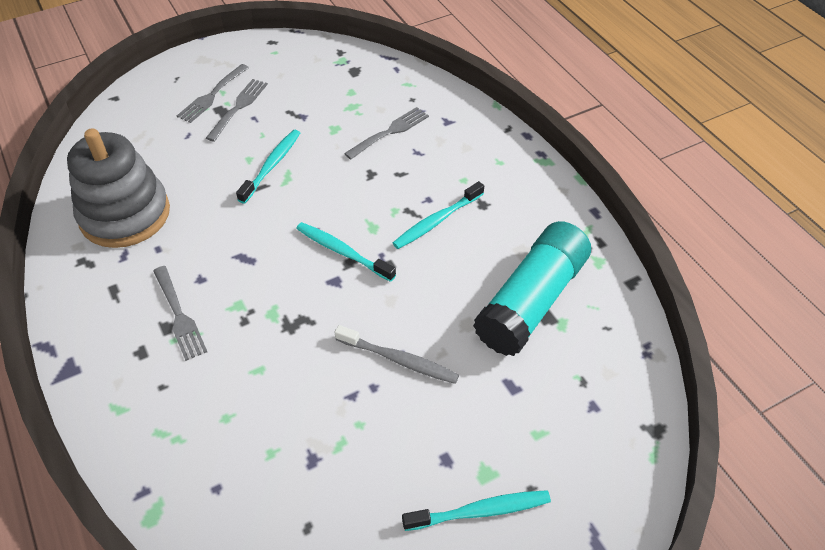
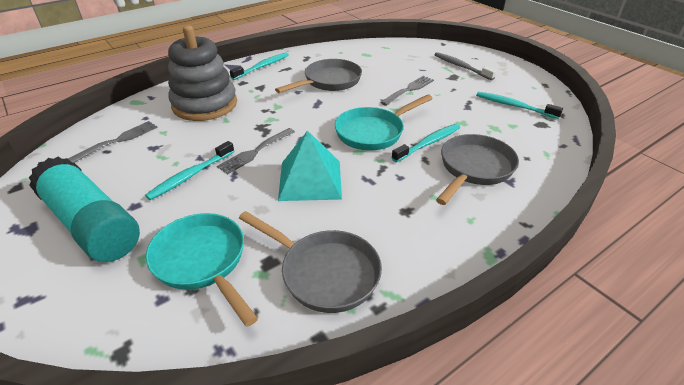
grey fork: 4 -> 3
grey pan: 0 -> 3
turquoise pan: 0 -> 2
turquoise pyramid: 0 -> 1

